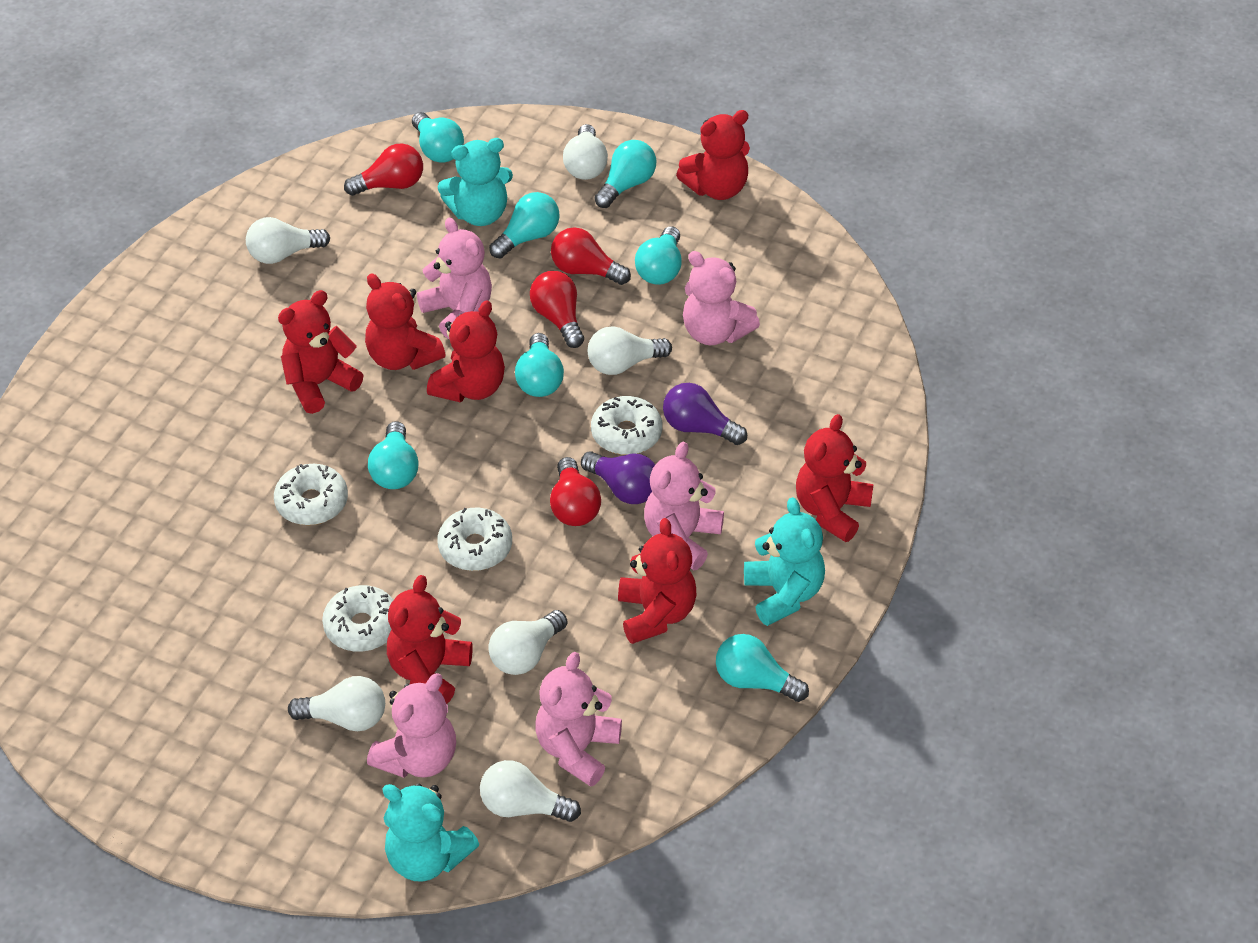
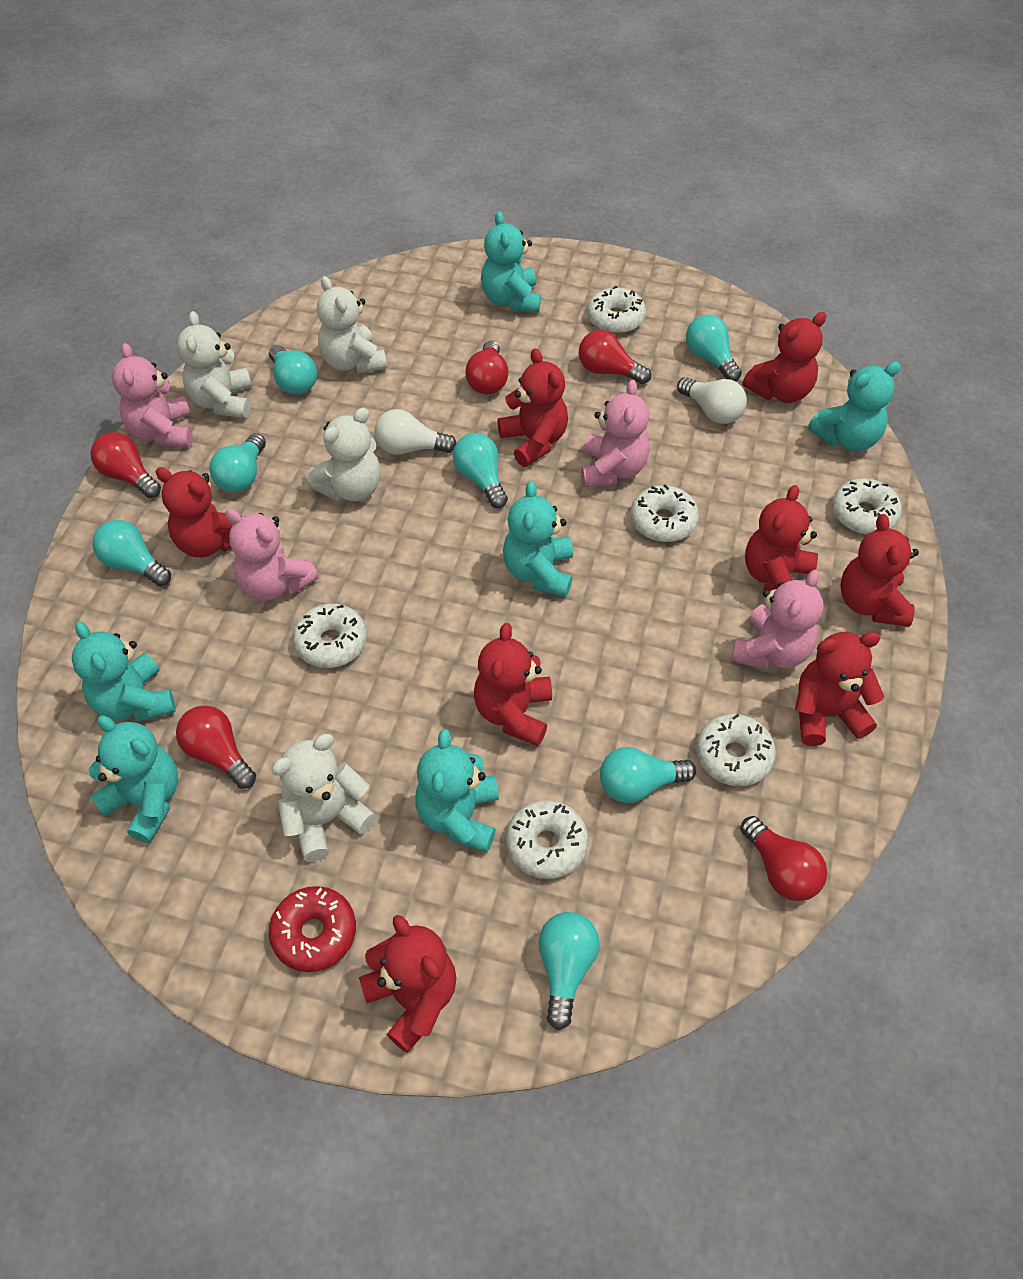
pink teddy bear: 5 -> 4
purple light bulb: 2 -> 0
red donut: 0 -> 1
red light bulb: 4 -> 5
red teddy bear: 7 -> 8
turquoise teddy bear: 3 -> 6
white donut: 4 -> 6
white light bulb: 6 -> 2
white teddy bear: 0 -> 4

